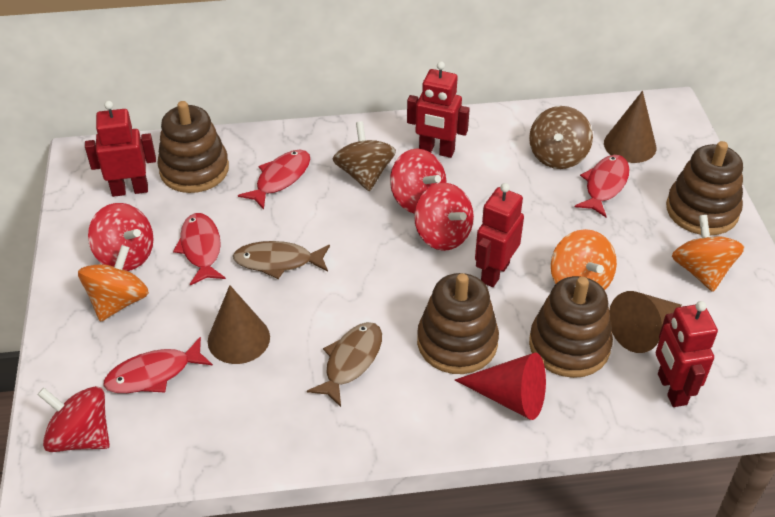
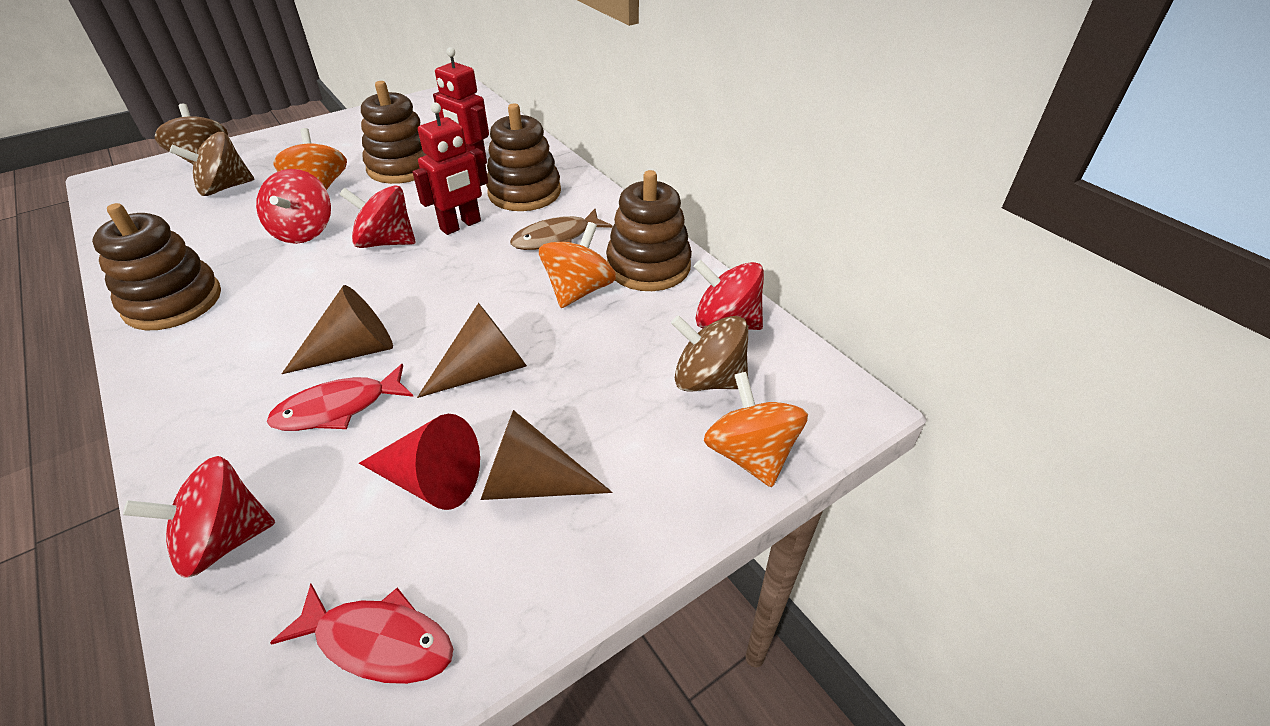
brown fish: 2 -> 1
brown spinning top: 2 -> 3
red fish: 4 -> 2
red robot: 4 -> 2

